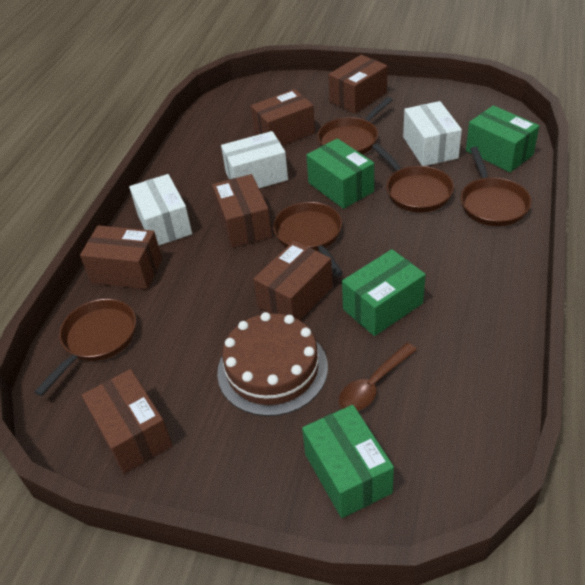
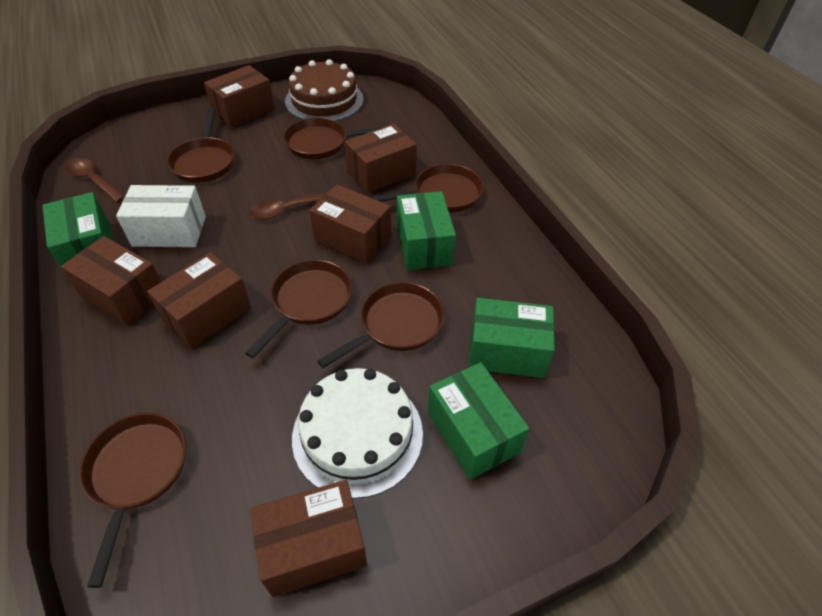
brown pan: 5 -> 6
brown spoon: 1 -> 2
white box: 3 -> 1
white cake: 0 -> 1

